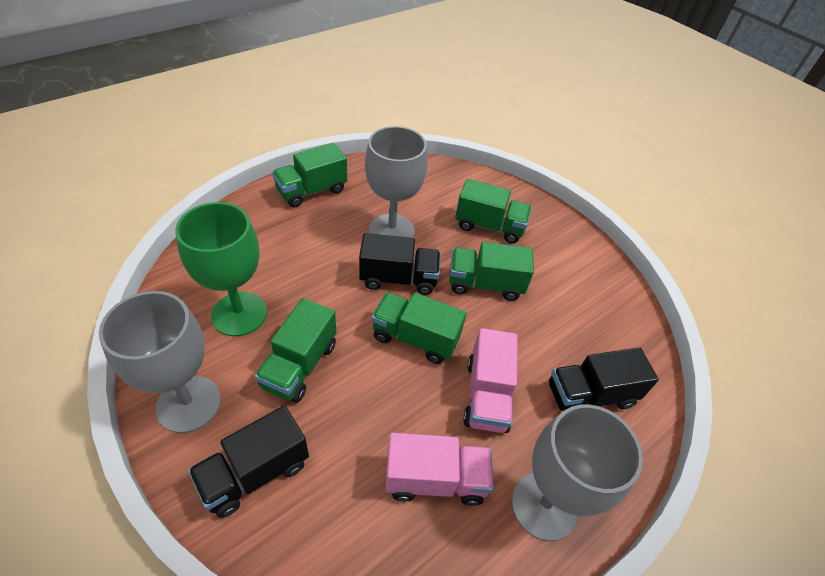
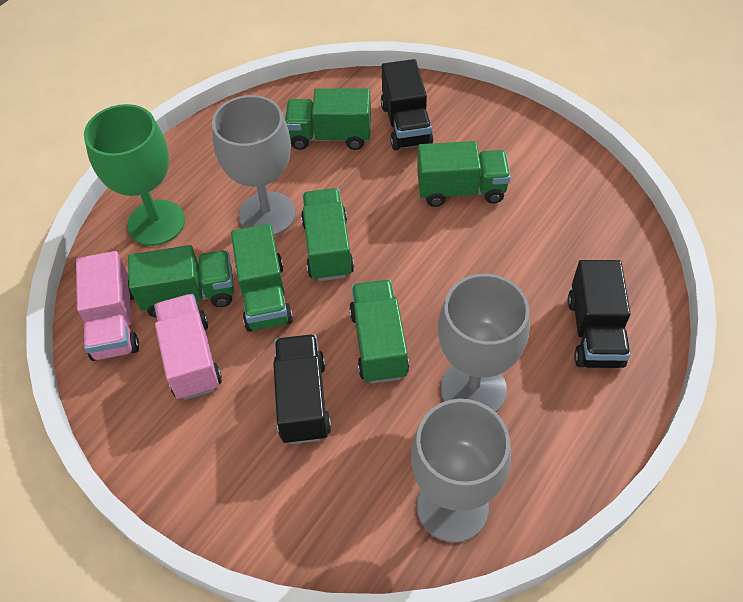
green truck: 5 -> 6

